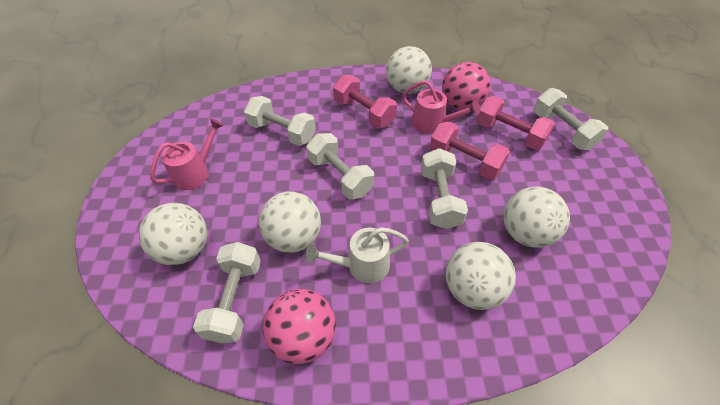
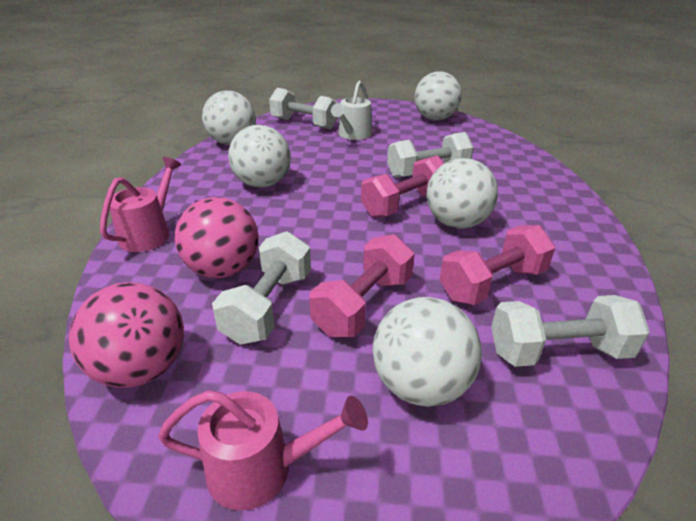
white dumbbell: 5 -> 4

